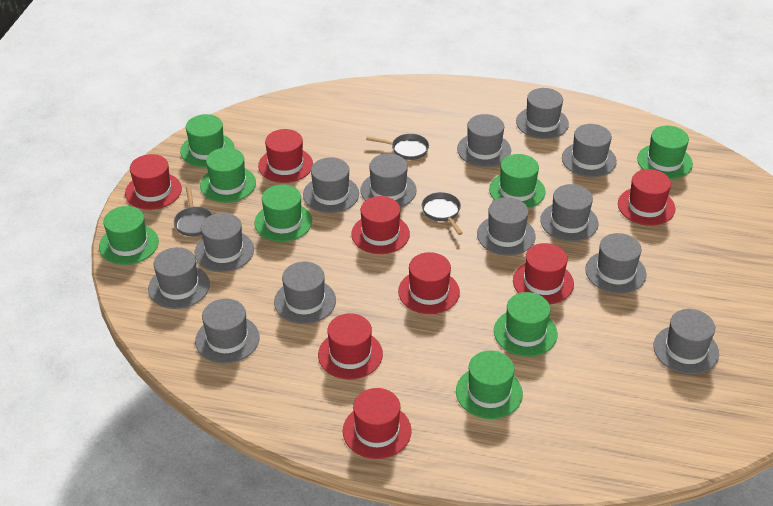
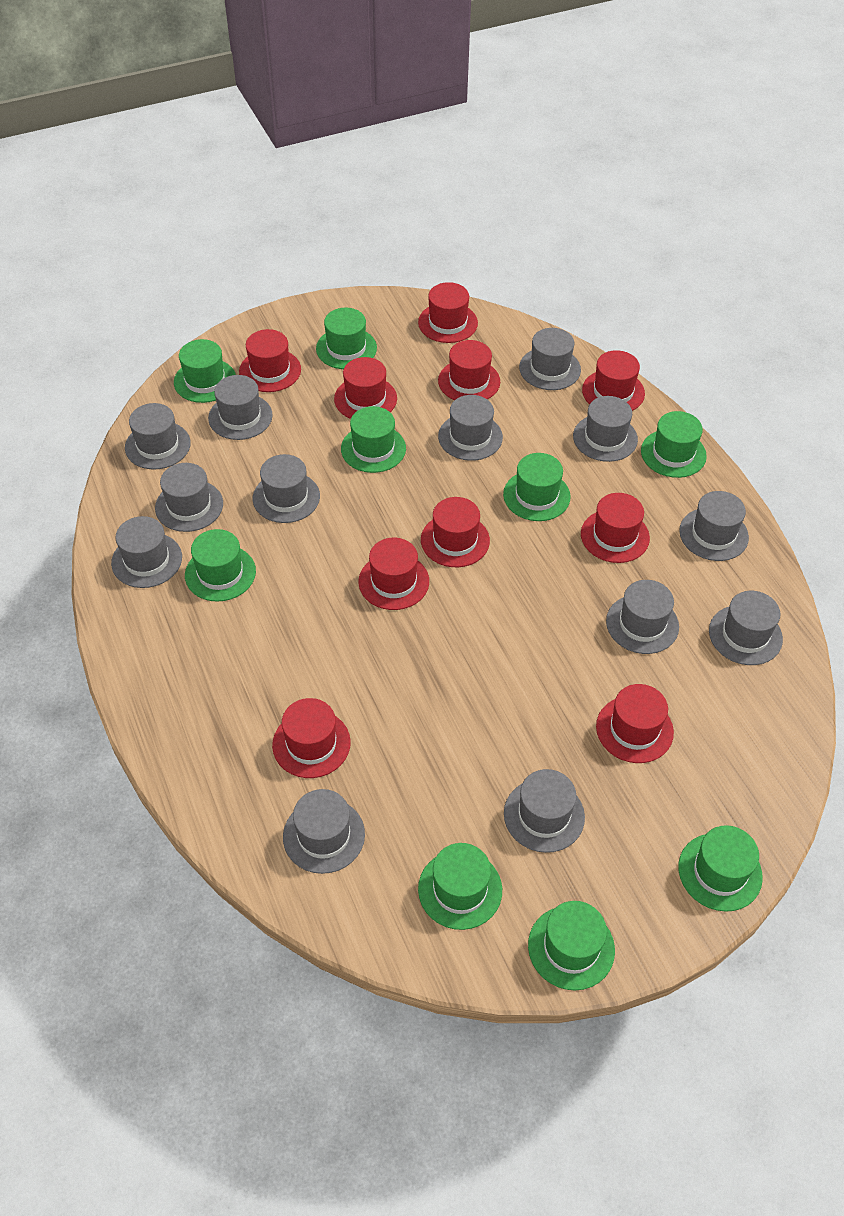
green hat: 8 -> 9
grey pan: 3 -> 0
red hat: 8 -> 10

